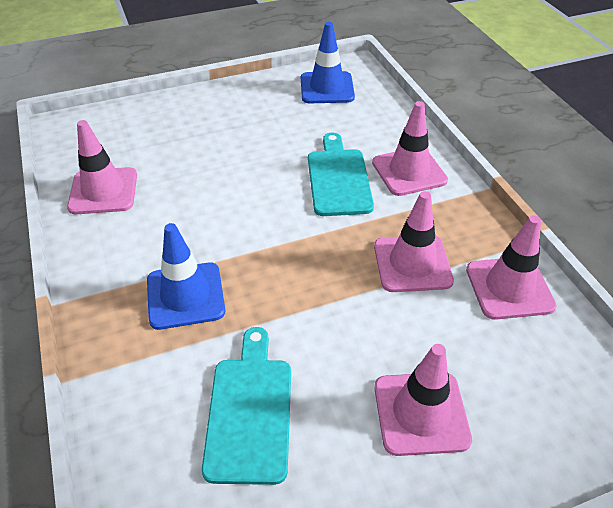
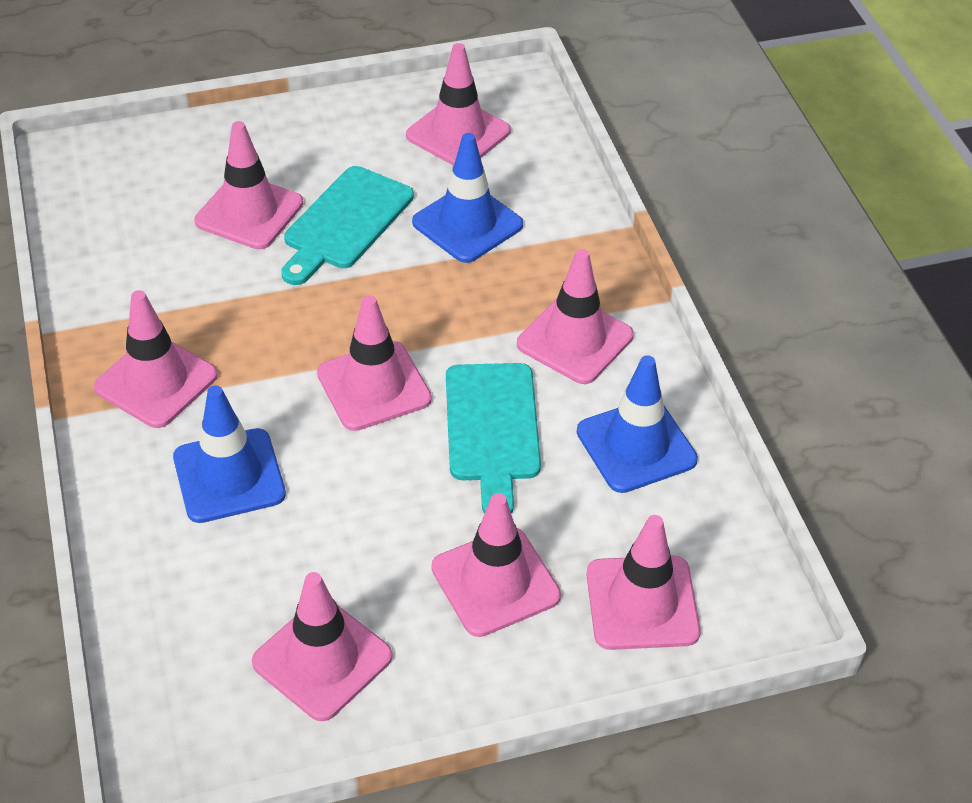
blue traffic cone: 2 -> 3
pink traffic cone: 5 -> 8

